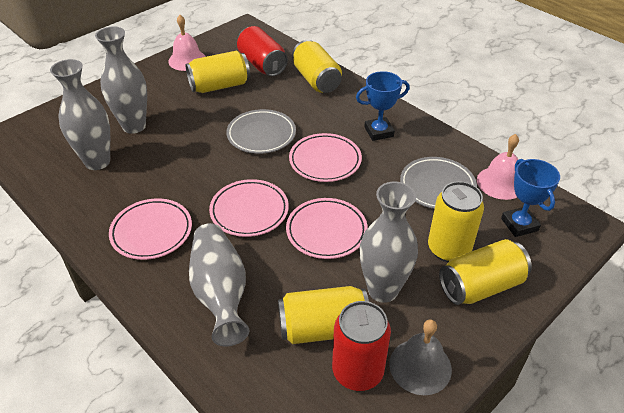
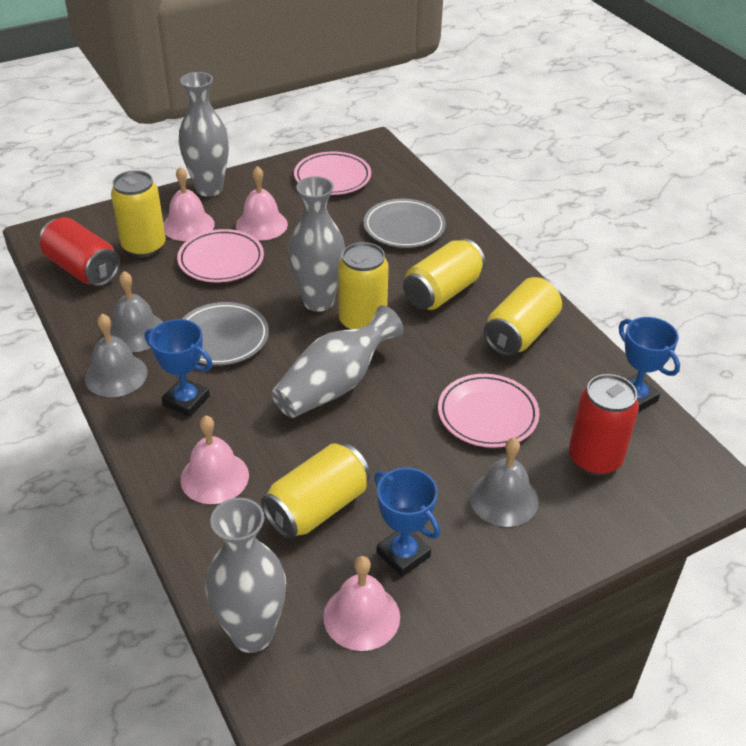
blue trophy: 2 -> 3
grey bell: 1 -> 3
pink bell: 2 -> 4
pink plate: 4 -> 3

